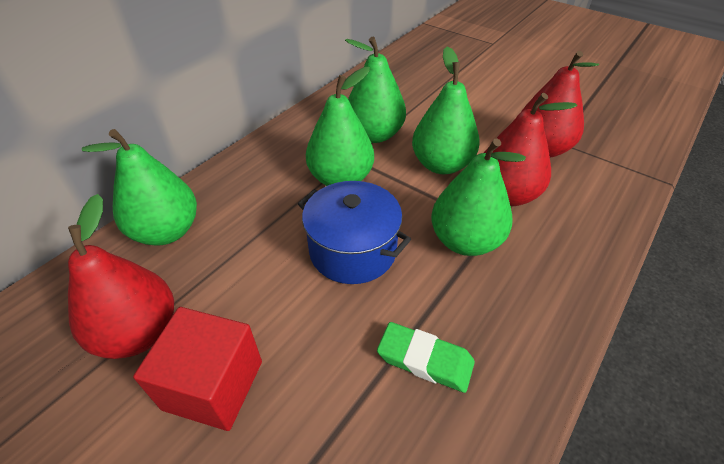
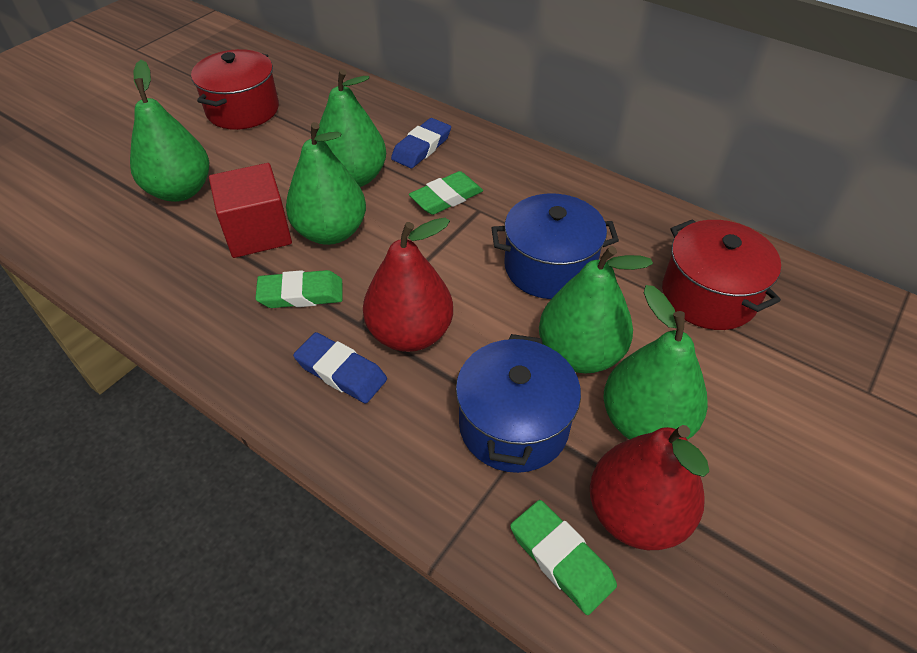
blue eraser: 0 -> 2
blue pot: 1 -> 2
green eraser: 1 -> 3
red pear: 3 -> 2
red pot: 0 -> 2

